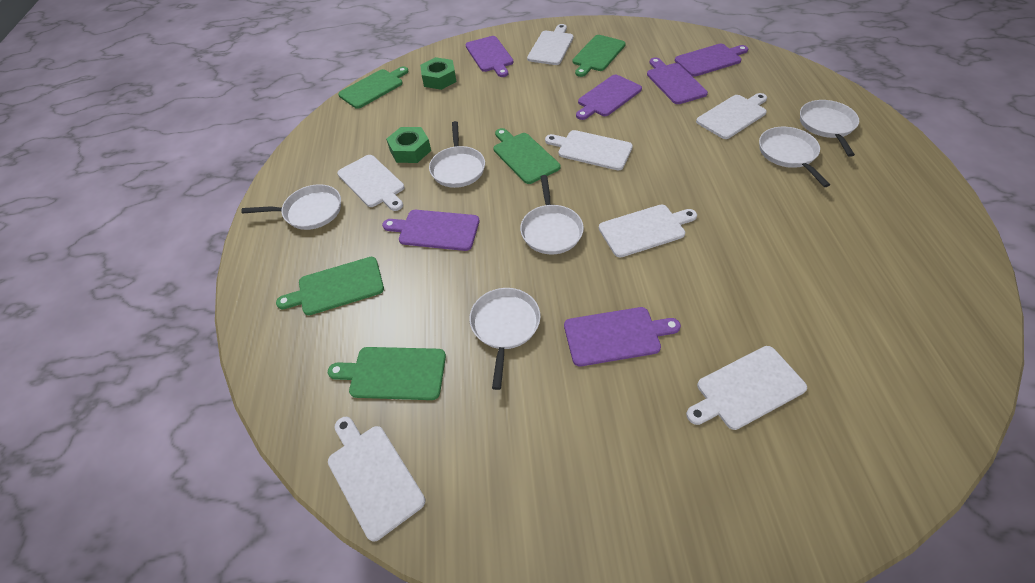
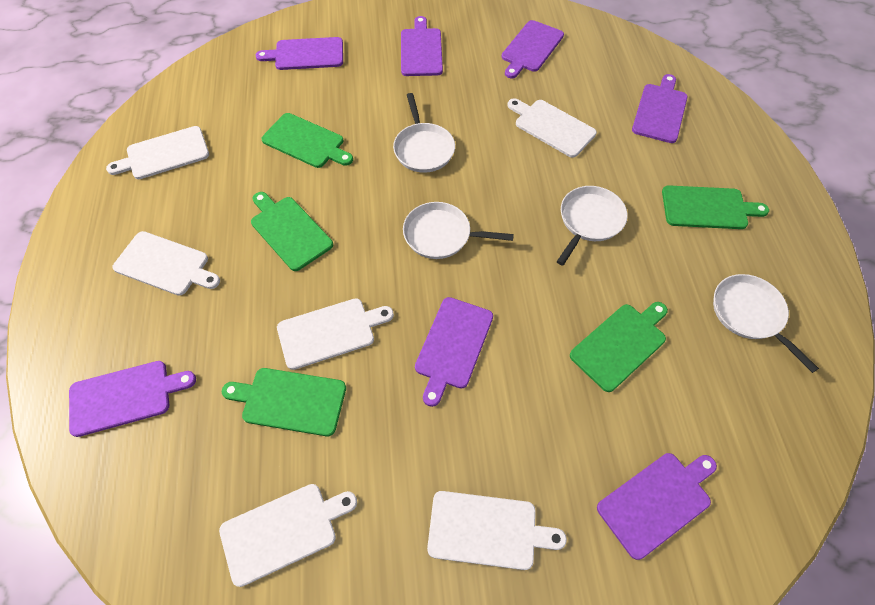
green nut: 2 -> 0
purple cutting board: 6 -> 7
white cutting board: 7 -> 6
white pan: 6 -> 4

